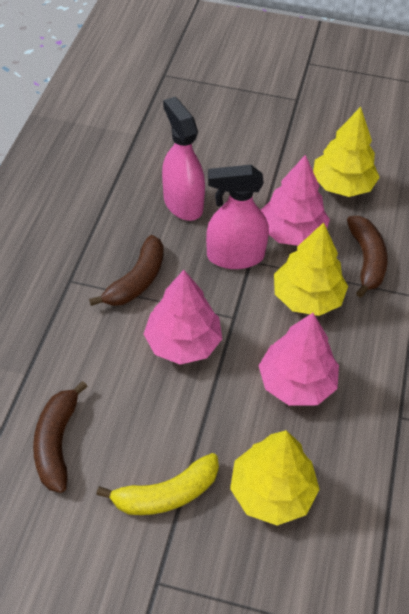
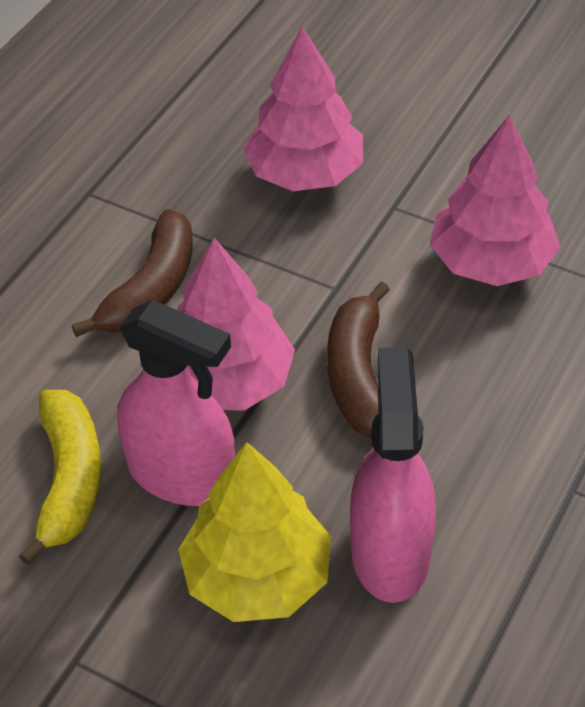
brown banana: 3 -> 2
yellow tree: 3 -> 1

